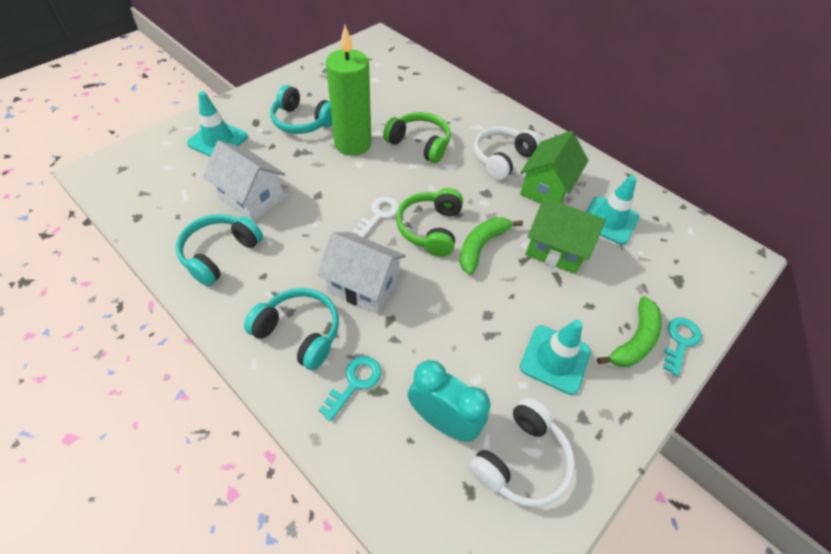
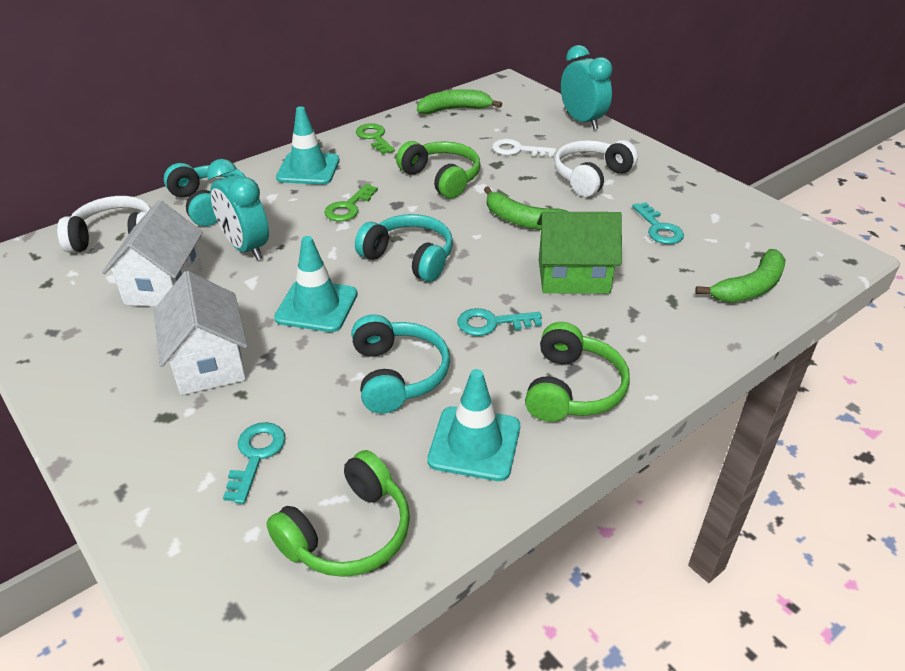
green banana: 2 -> 3
green candle: 1 -> 0
green headphones: 2 -> 3
green house: 2 -> 1
green key: 0 -> 2
turquoise clock: 1 -> 2
turquoise key: 2 -> 3

